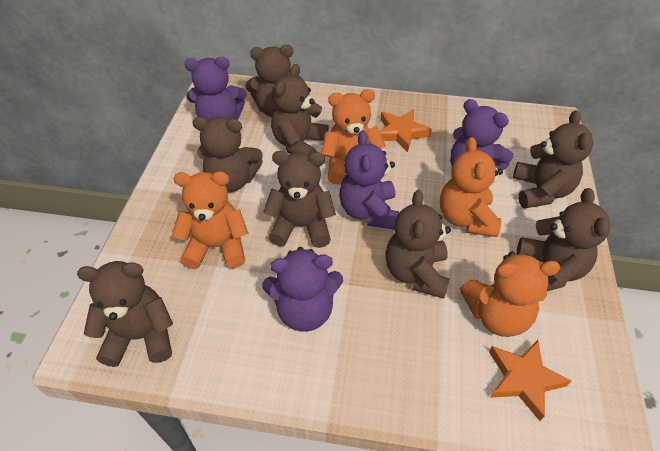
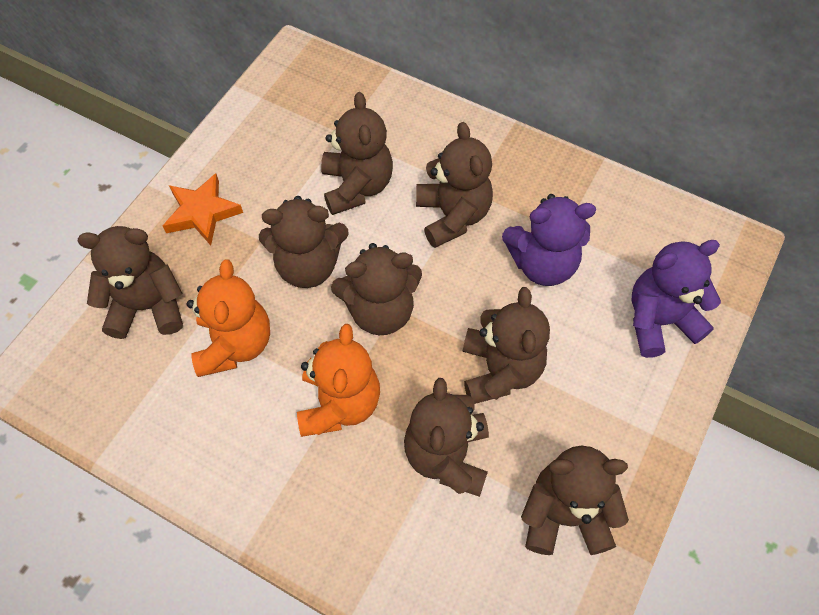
orange star: 2 -> 1
orange teddy bear: 4 -> 2
purple teddy bear: 4 -> 2

